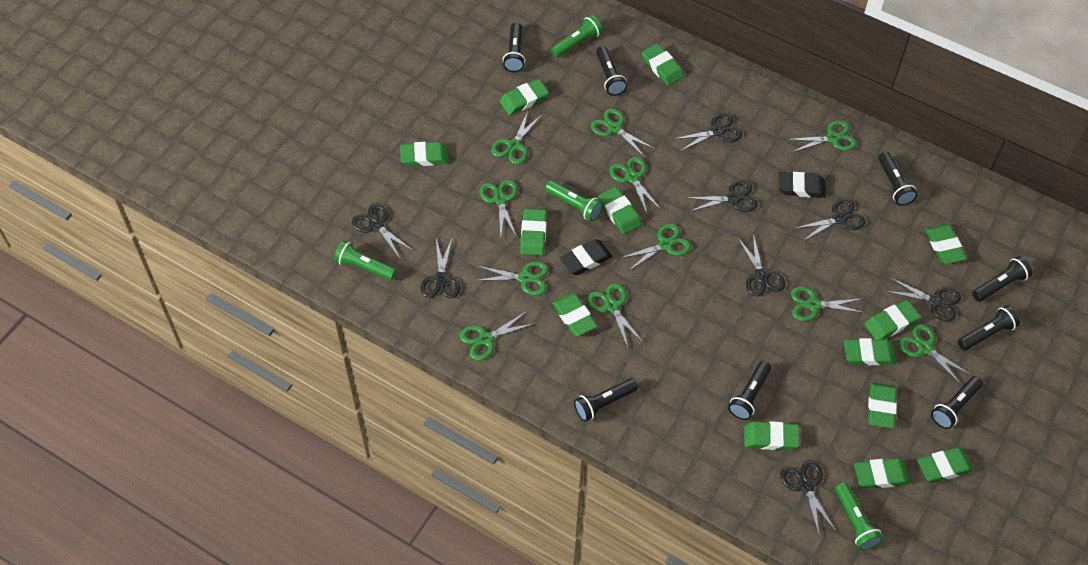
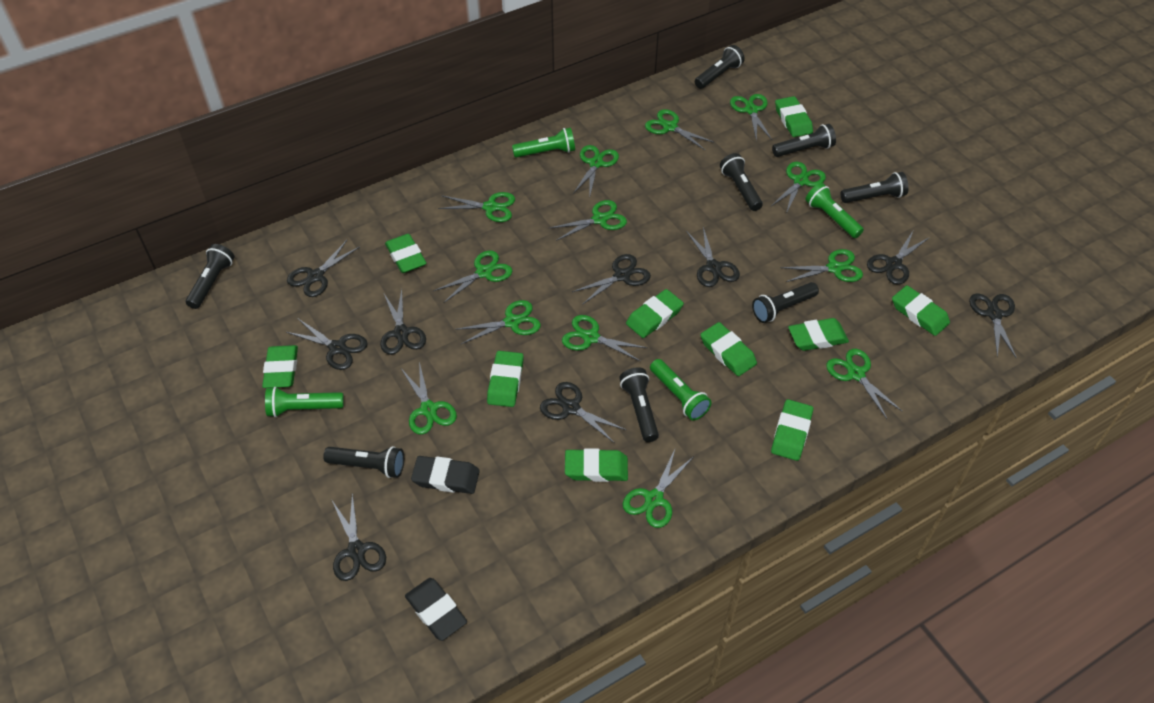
black scissors: 8 -> 9
green eraser: 13 -> 10
green scissors: 11 -> 13

